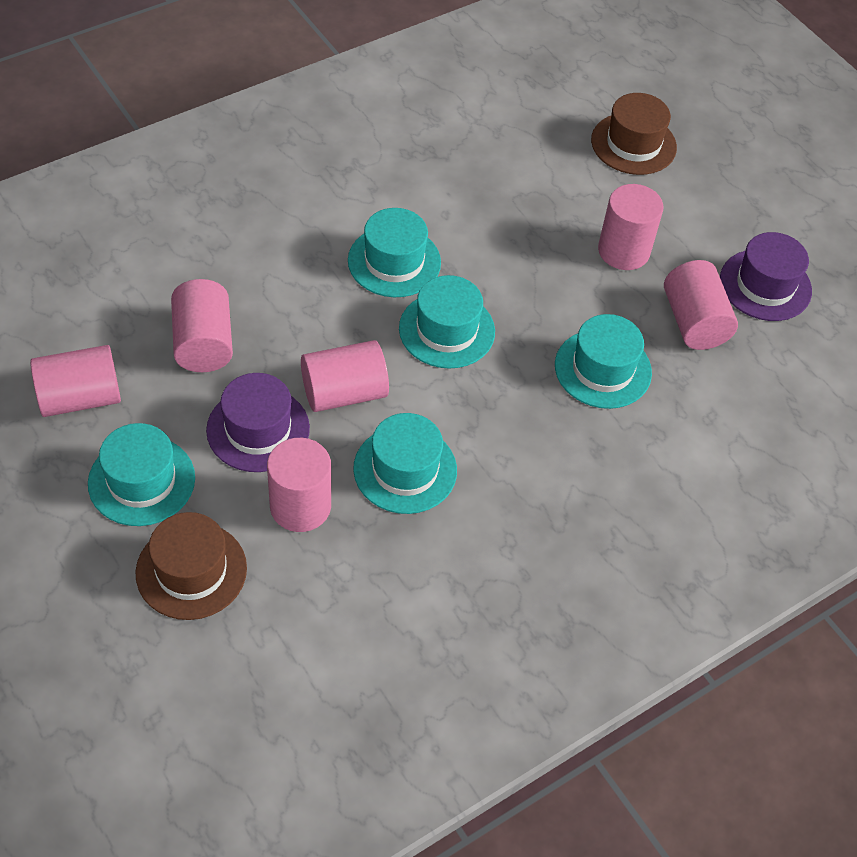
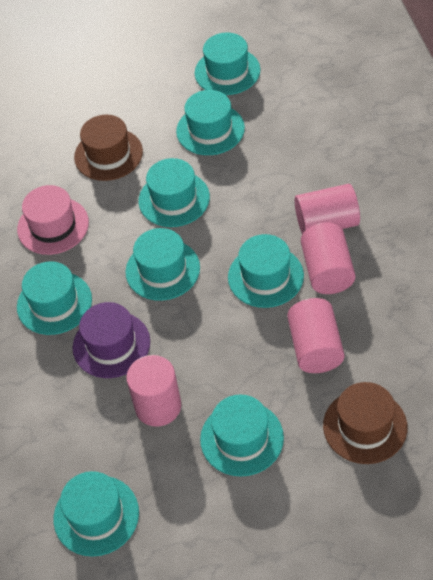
pink cylinder: 6 -> 4
pink hat: 0 -> 1
purple hat: 2 -> 1
turquoise hat: 5 -> 8

